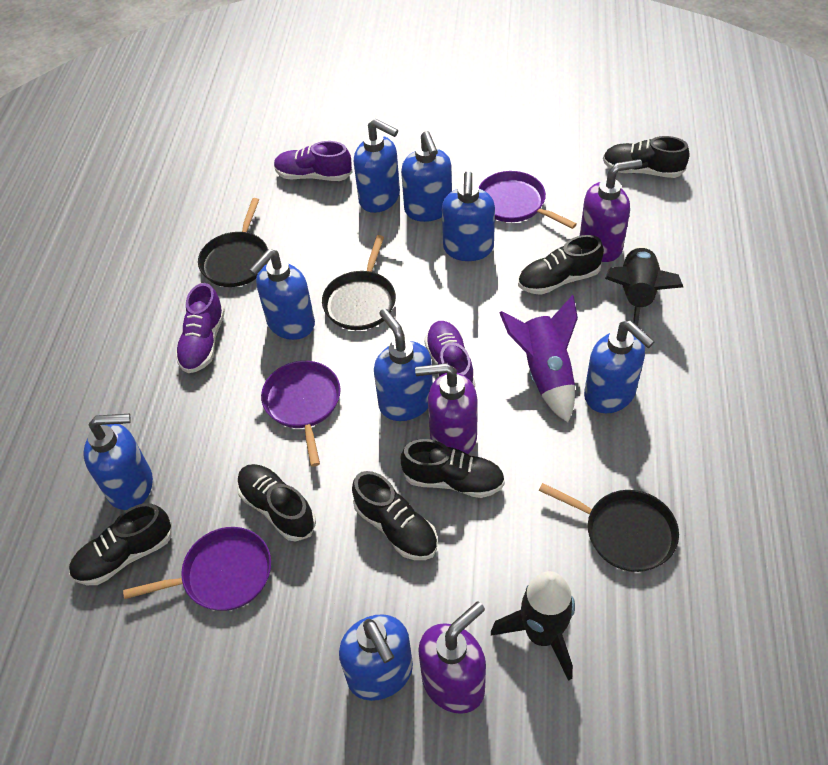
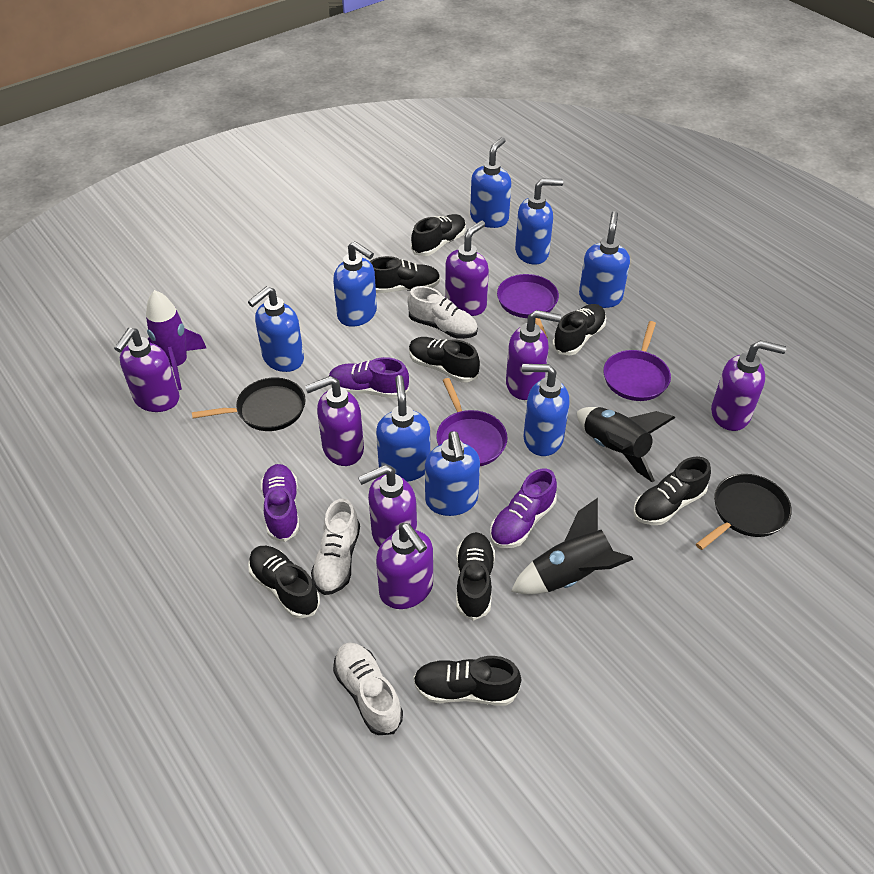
black pan: 3 -> 2
black shoe: 6 -> 8
purple soap dispenser: 3 -> 7
white shoe: 0 -> 3

